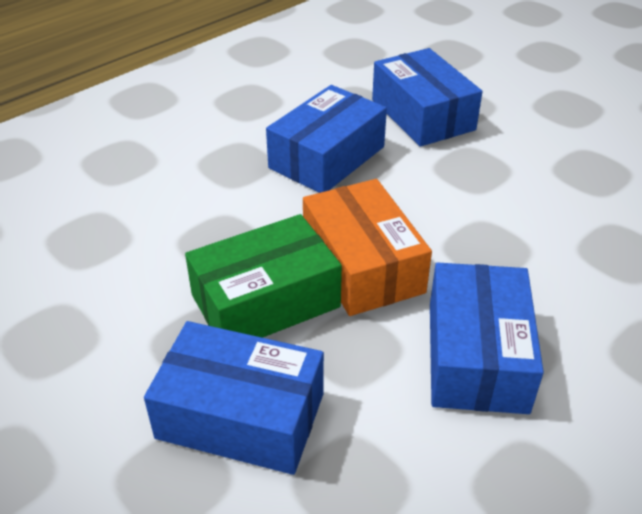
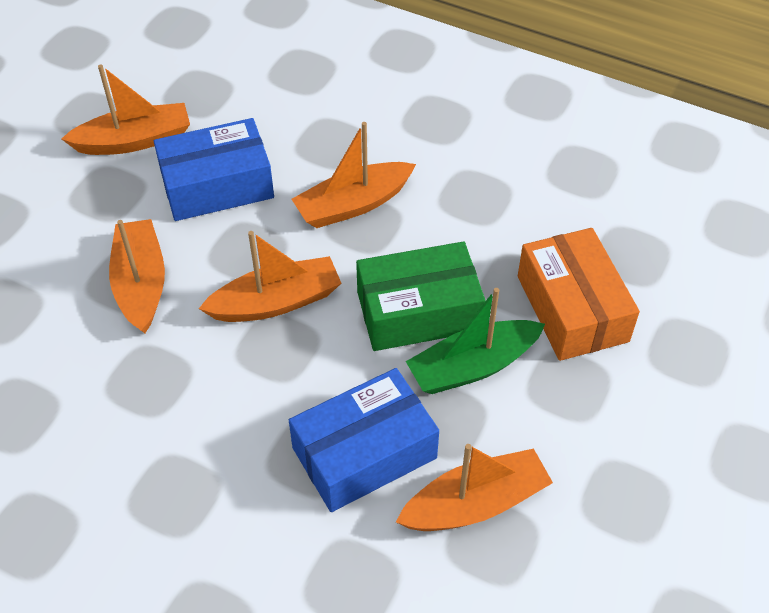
blue box: 4 -> 2
green boat: 0 -> 1
orange boat: 0 -> 5

